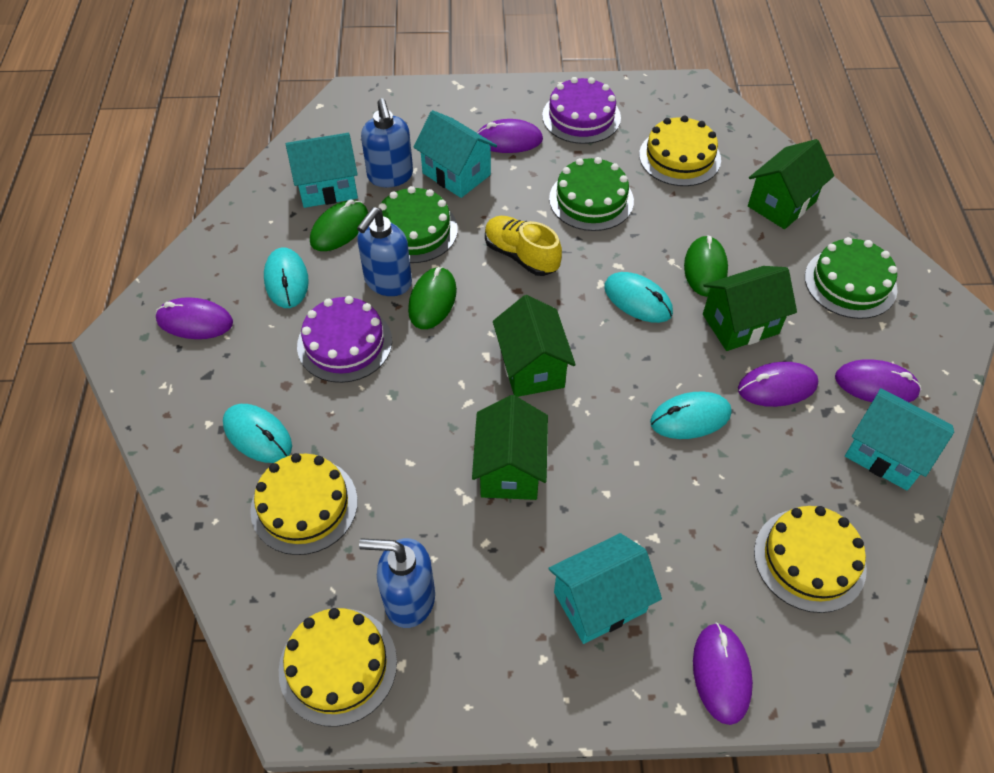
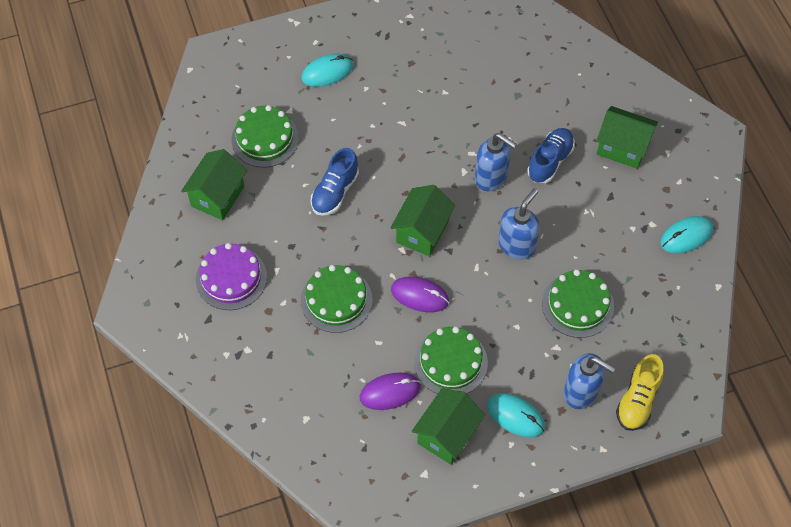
blue shoe: 0 -> 2
green cake: 3 -> 4
green mouse: 3 -> 0
purple cake: 2 -> 1
purple mouse: 5 -> 2
turquoise house: 4 -> 0
turquoise mouse: 4 -> 3
yellow cake: 4 -> 0

